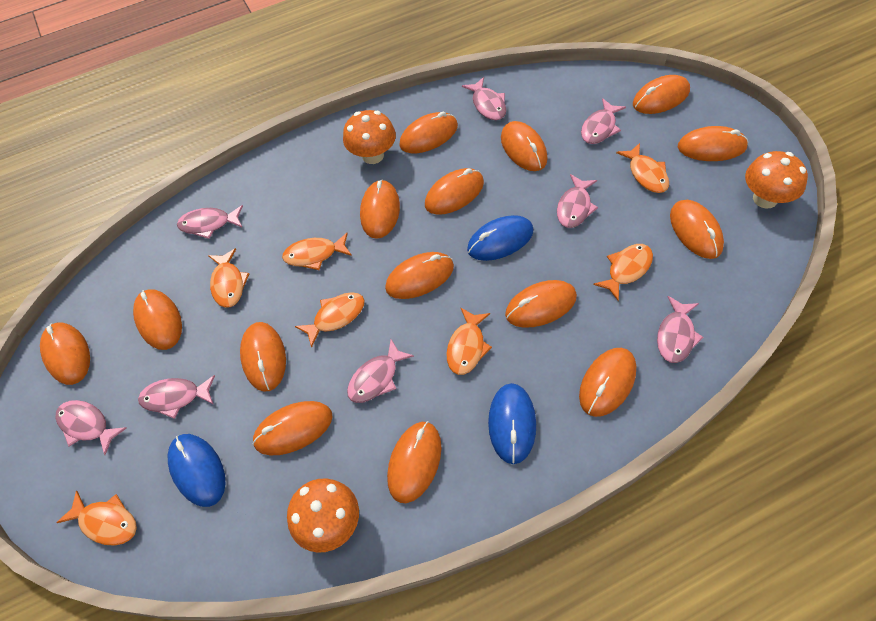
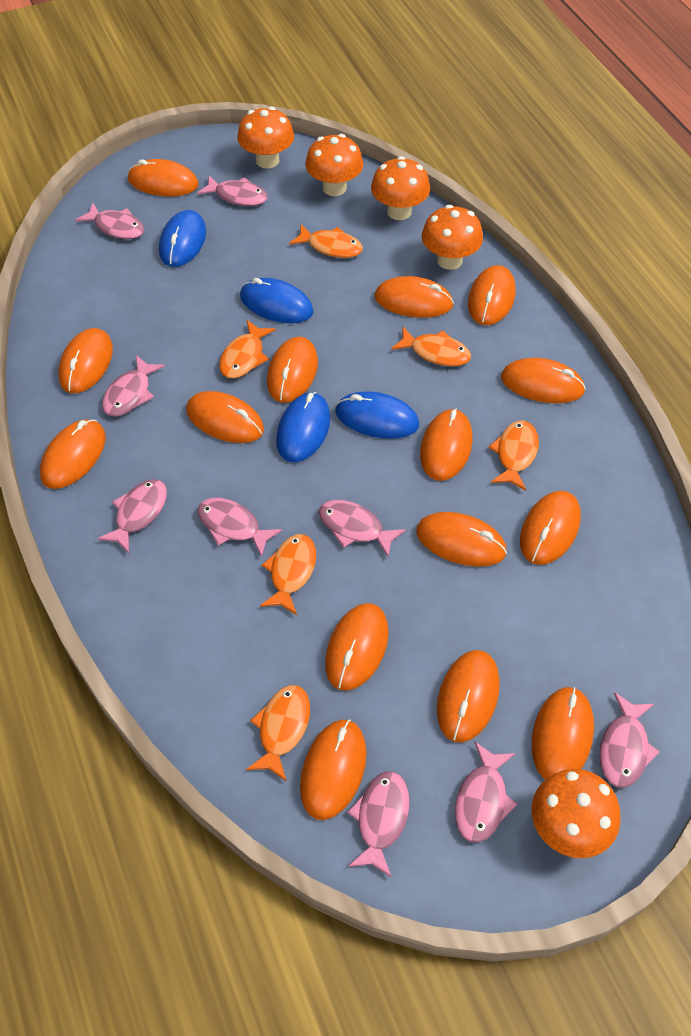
blue mouse: 3 -> 4
orange fish: 7 -> 6
orange mushroom: 3 -> 5
pink fish: 8 -> 9

